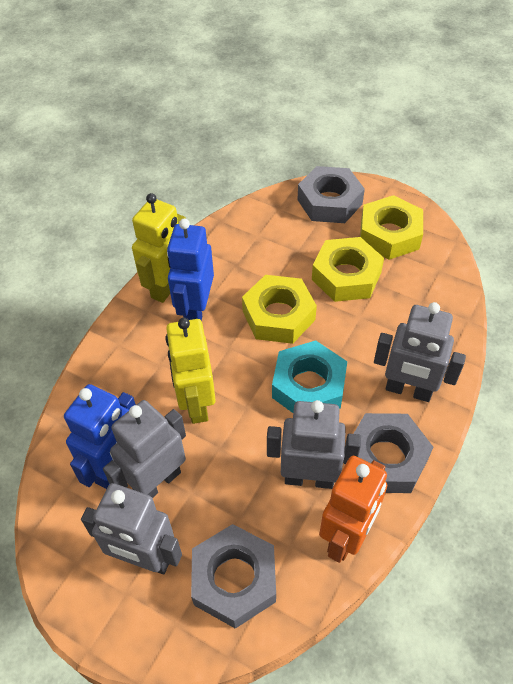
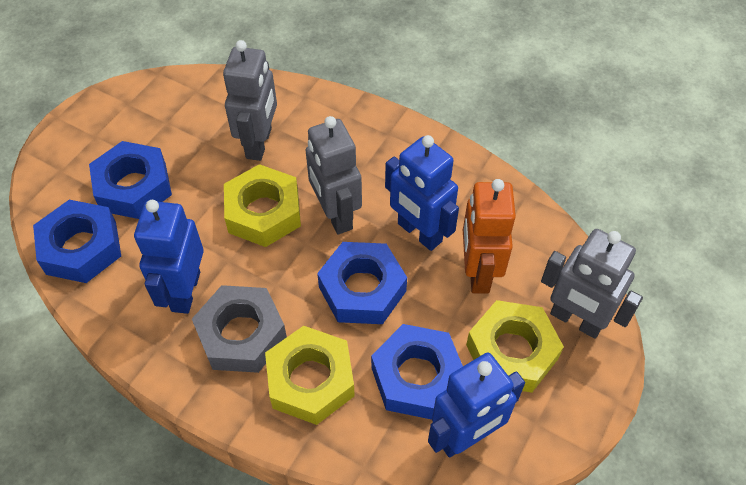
blue nut: 0 -> 4
blue robot: 2 -> 3
grey nut: 3 -> 1
grey robot: 4 -> 3
turquoise nut: 1 -> 0
yellow robot: 2 -> 0

